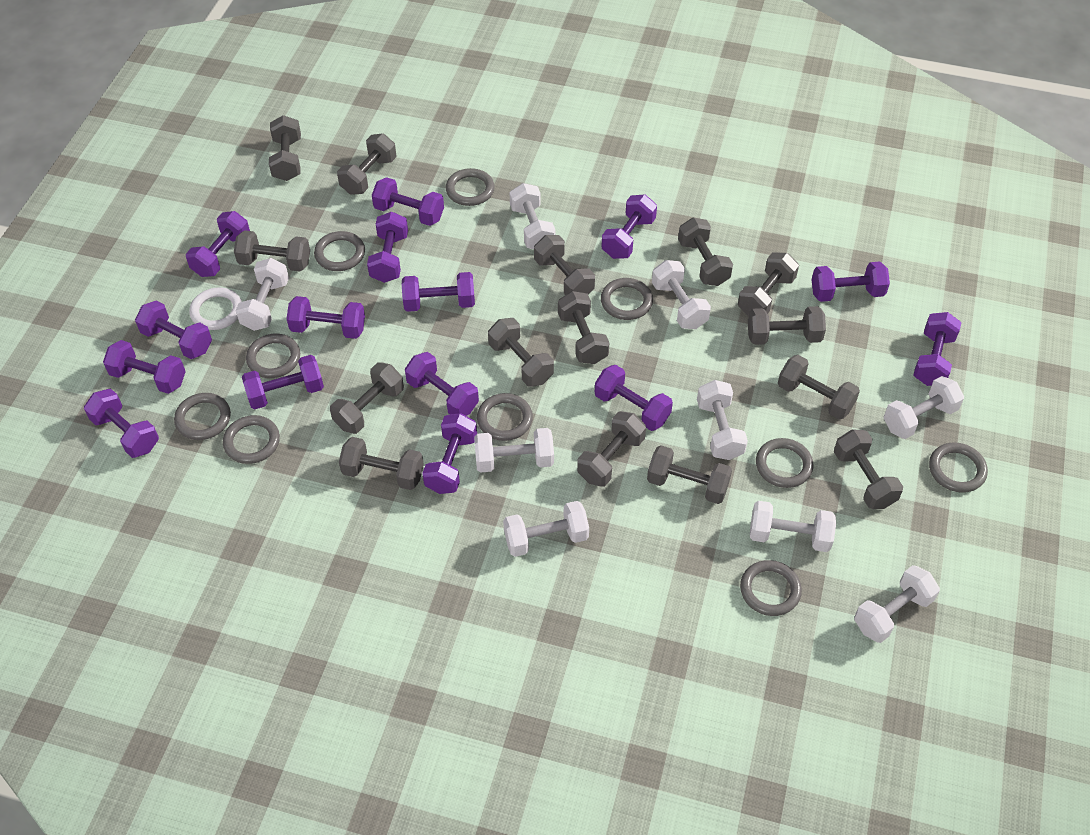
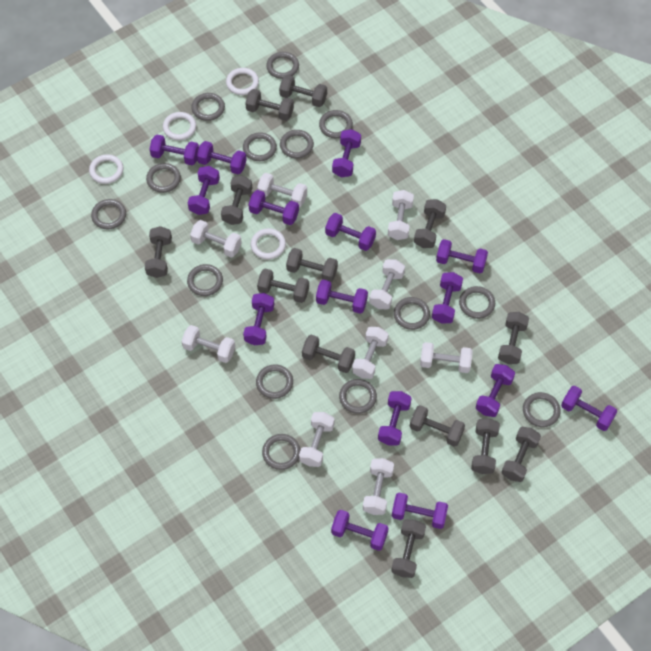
grey dumbbell: 15 -> 13
grey ring: 10 -> 14
white ring: 1 -> 4

